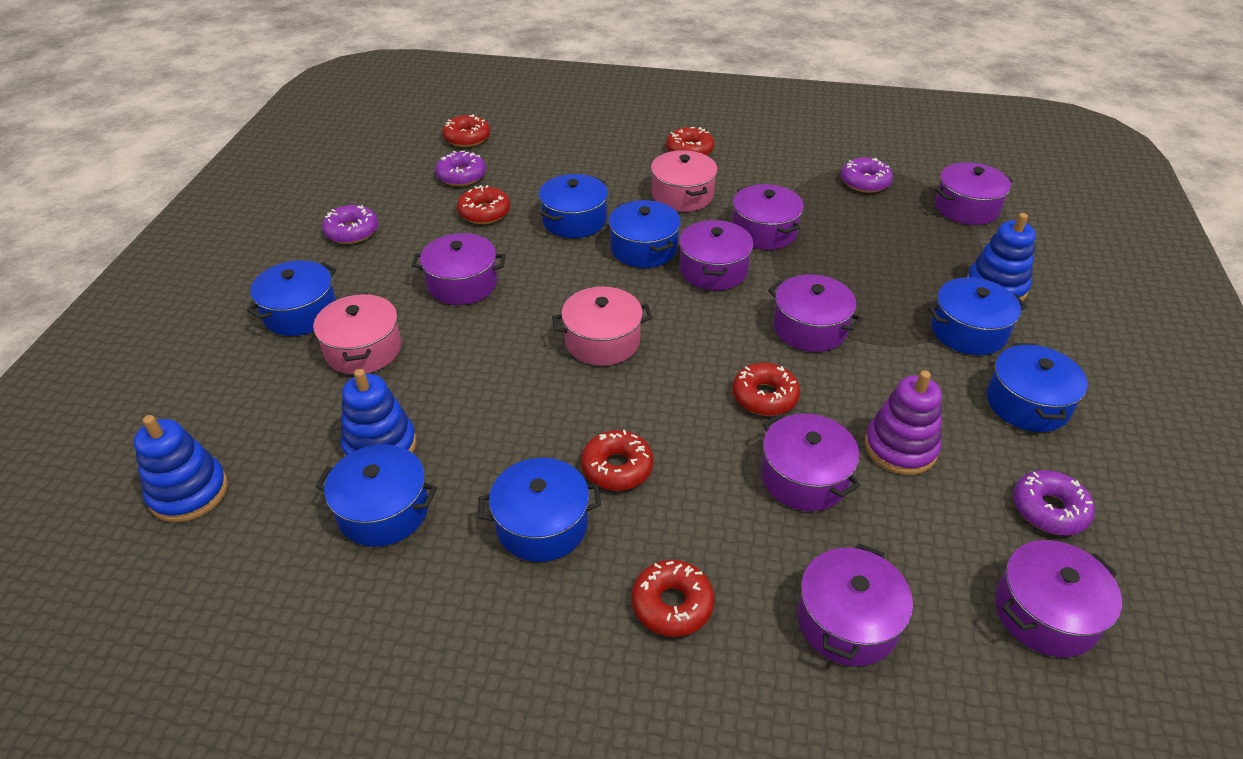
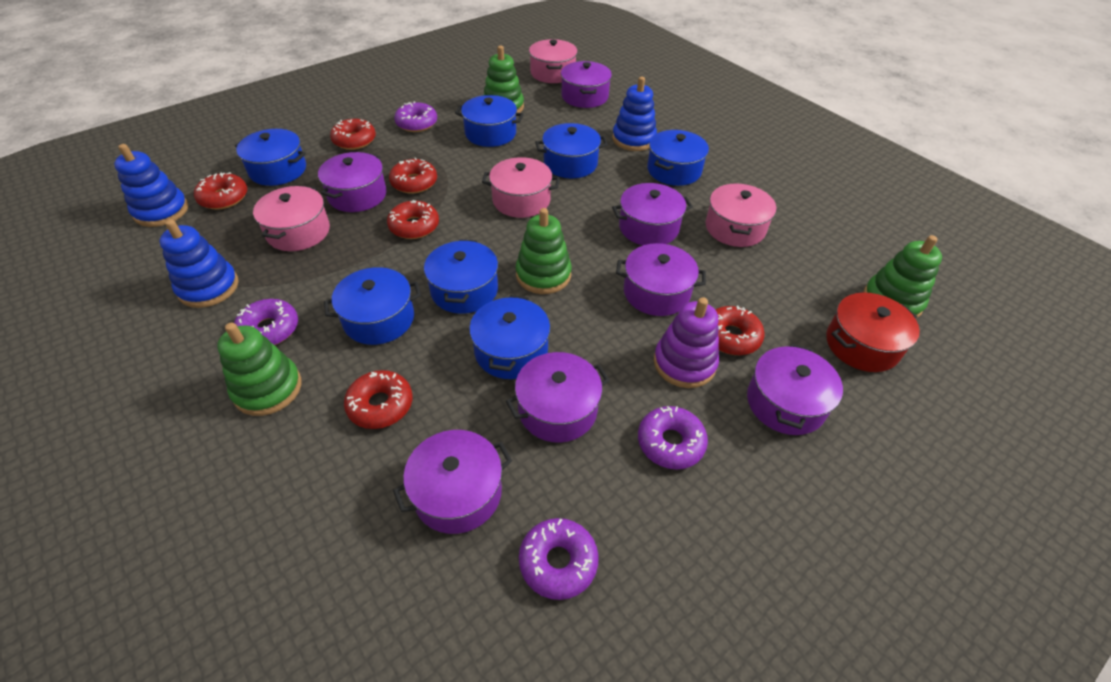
green stacking toy: 0 -> 4
pink pot: 3 -> 4
purple pot: 8 -> 7
red pot: 0 -> 1

